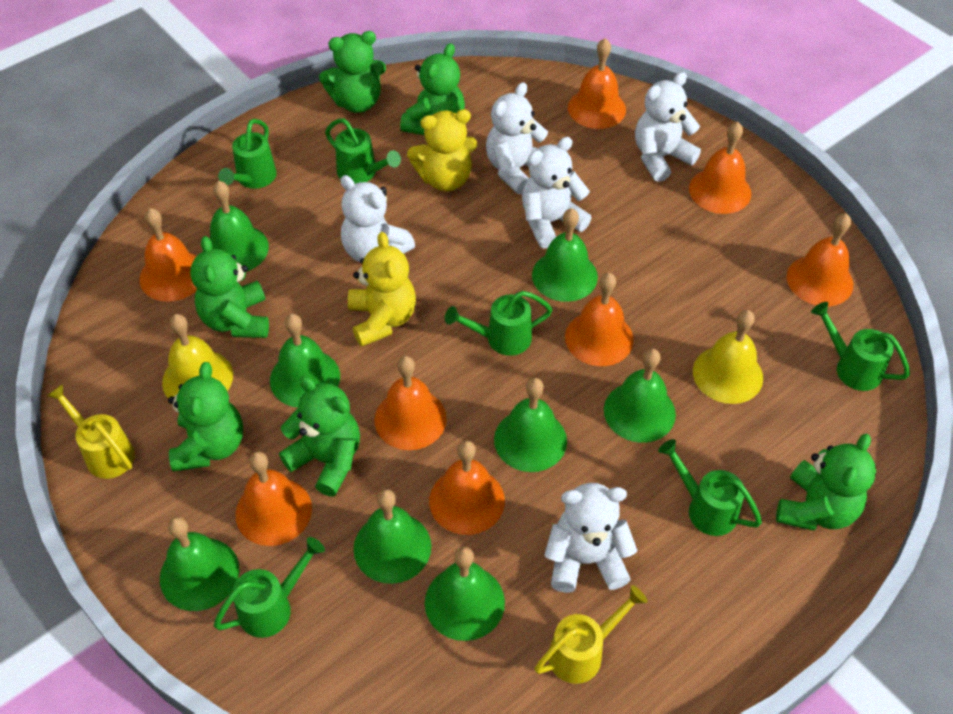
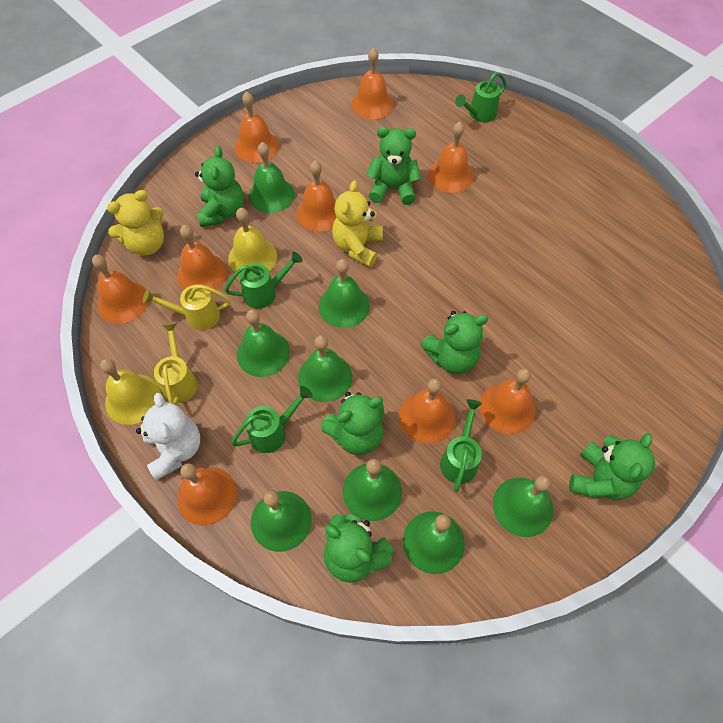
green watering can: 6 -> 4
orange bell: 8 -> 9
white teddy bear: 5 -> 1

